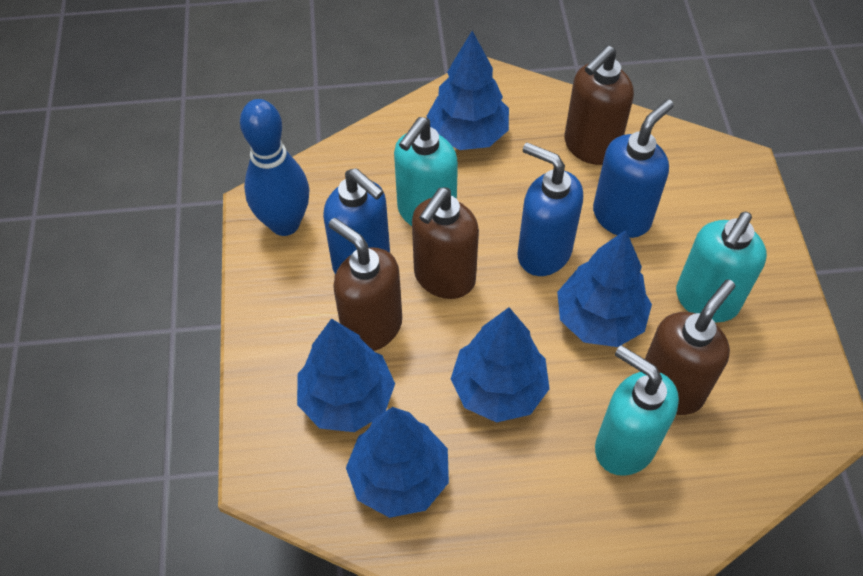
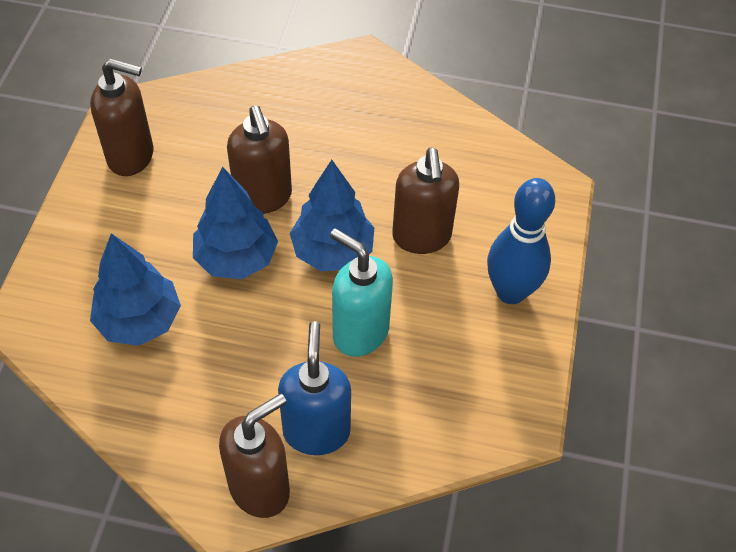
blue soap dispenser: 3 -> 1
blue tree: 5 -> 3
turquoise soap dispenser: 3 -> 1

